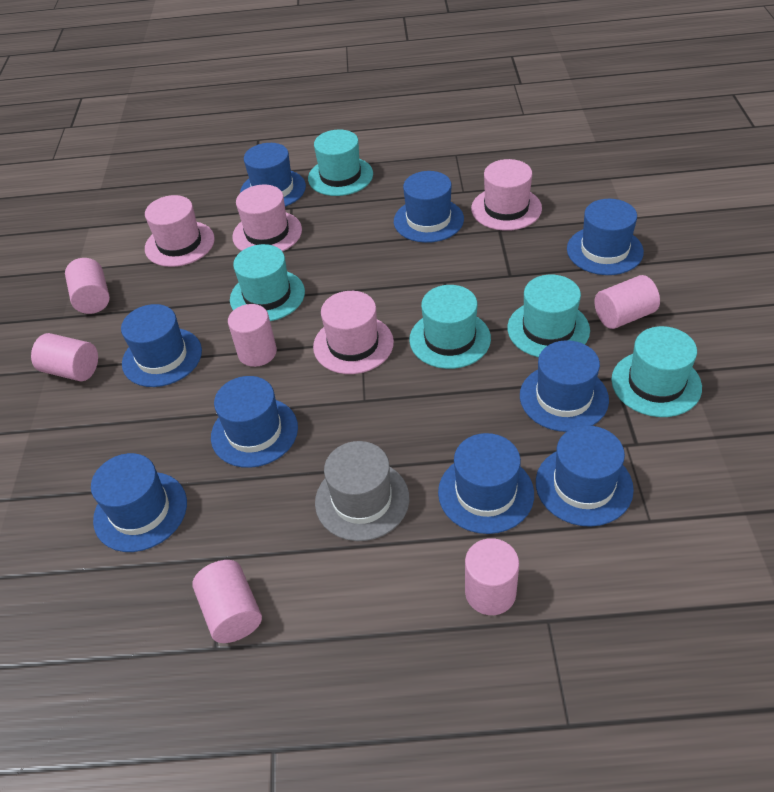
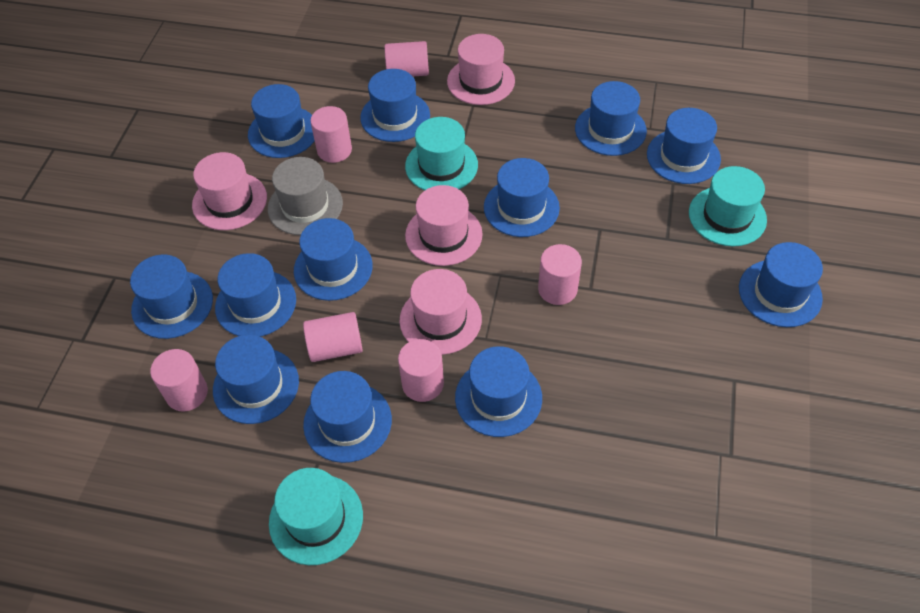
blue hat: 9 -> 12
turquoise hat: 5 -> 3

